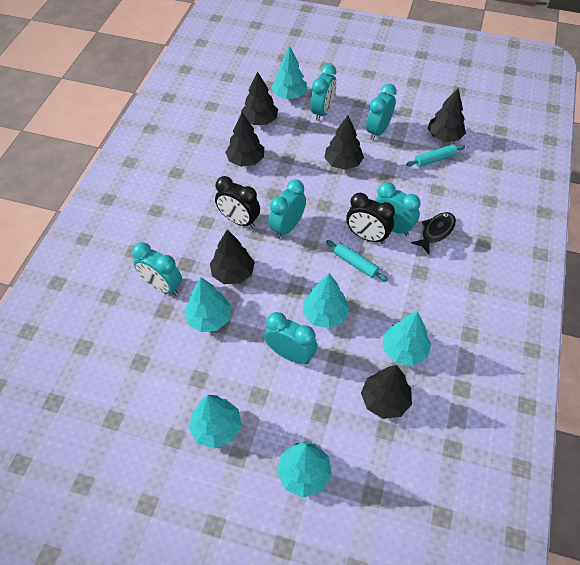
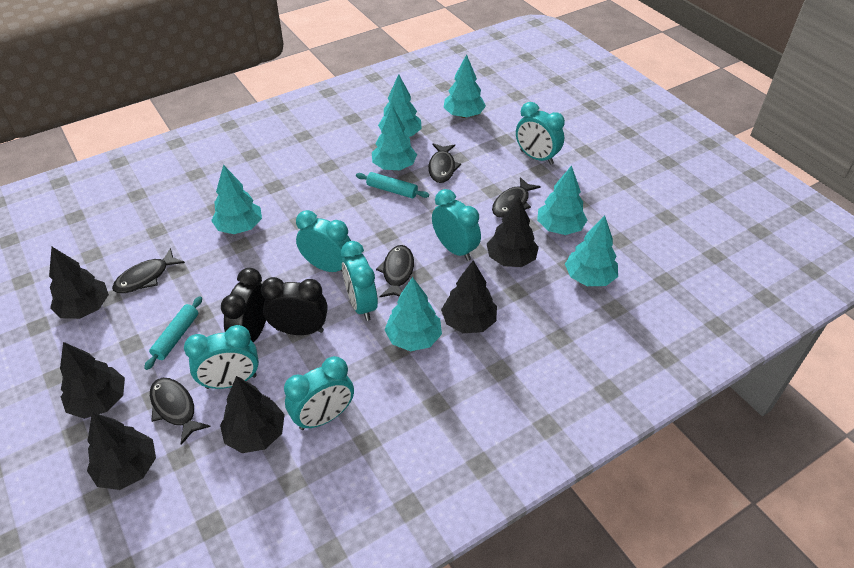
black fish: 1 -> 5
turquoise tree: 6 -> 7

